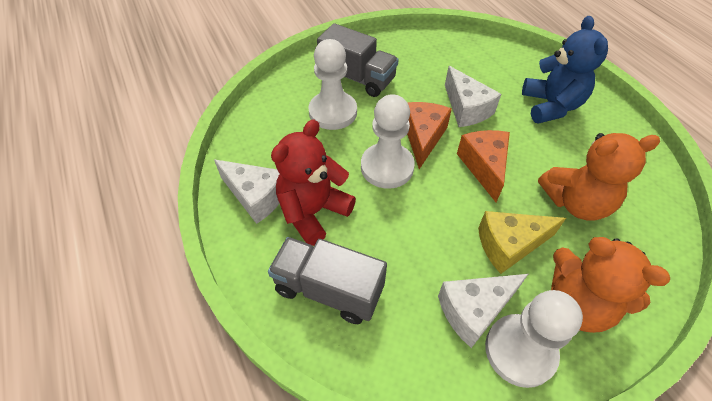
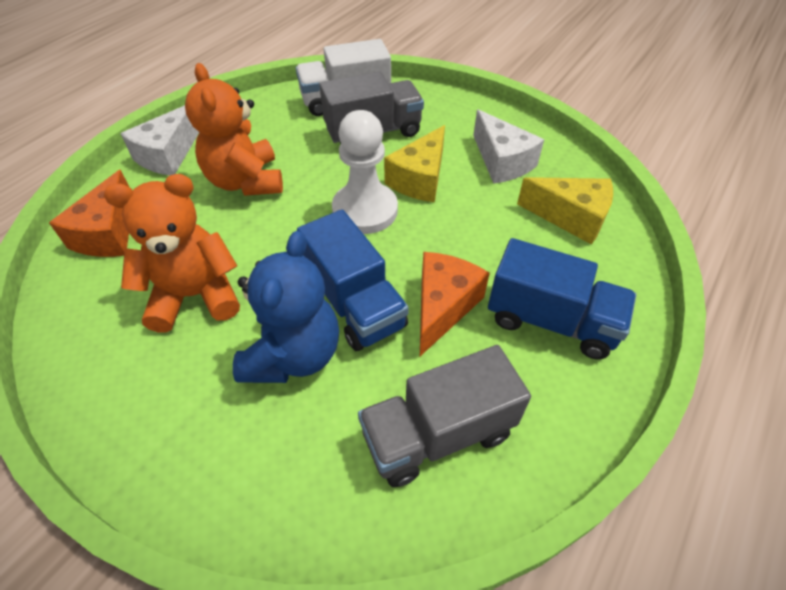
blue truck: 0 -> 2
red teddy bear: 1 -> 0
white cheese: 3 -> 2
white pawn: 3 -> 1
white truck: 0 -> 1
yellow cheese: 1 -> 2

